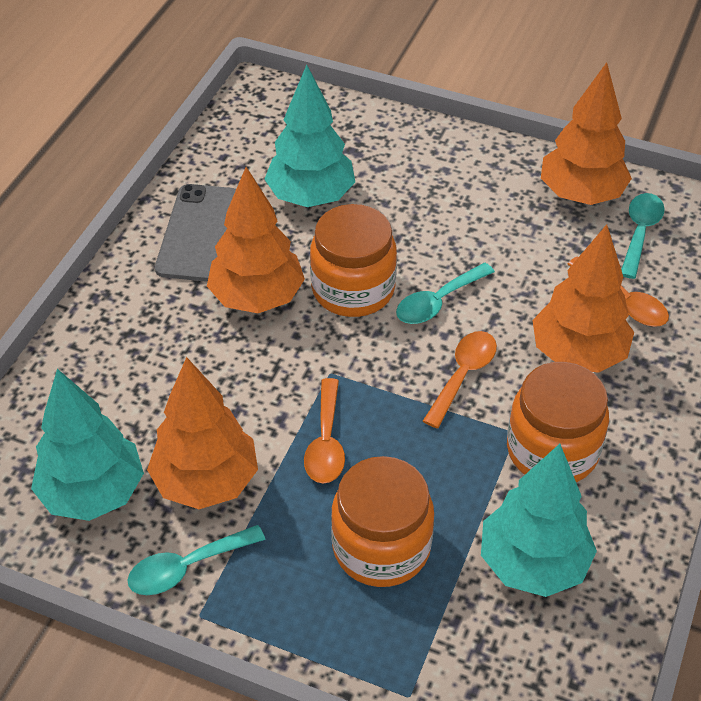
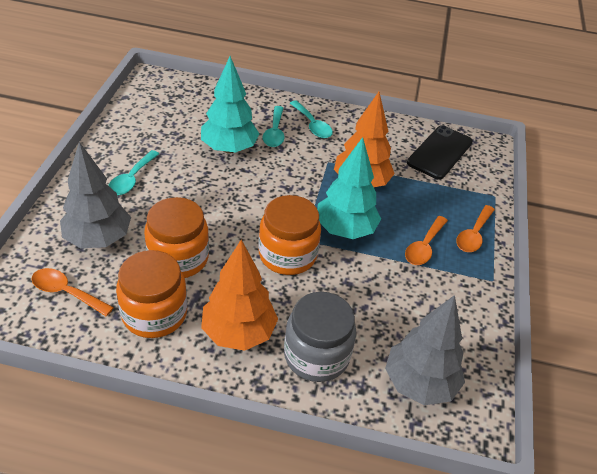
black phone: 0 -> 1
grey jar: 0 -> 1
grey phone: 1 -> 0
grey tree: 0 -> 2
orange tree: 4 -> 2
turquoise tree: 3 -> 2

